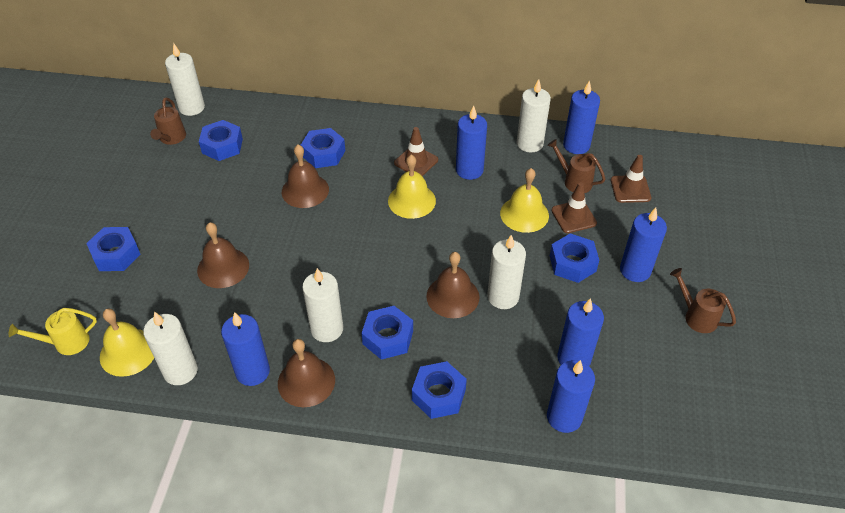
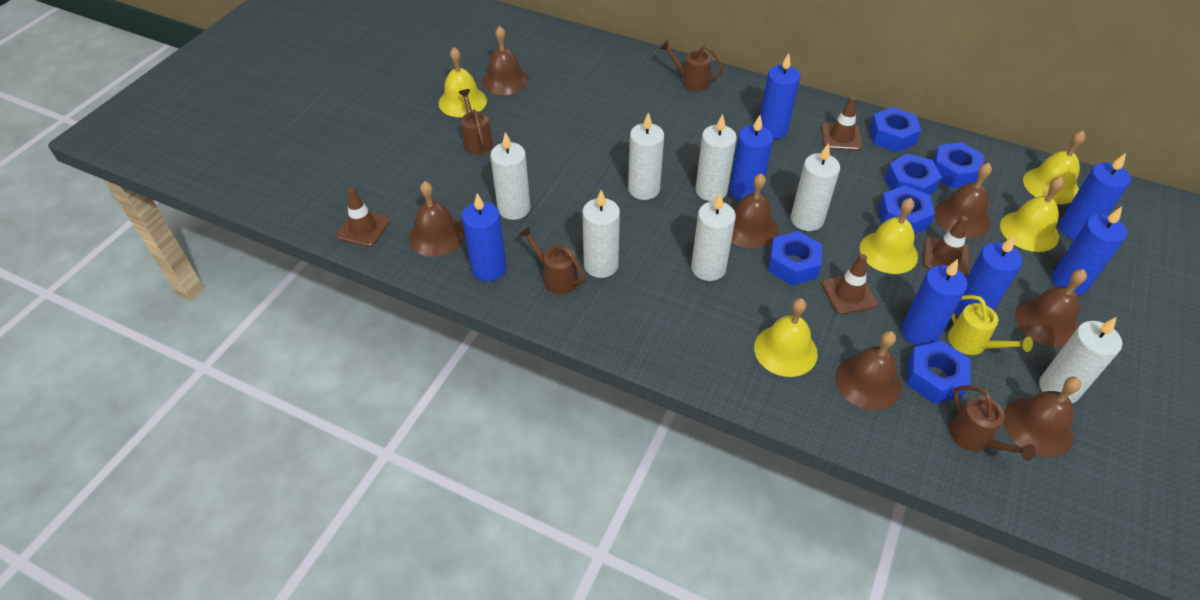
blue candle: 6 -> 7
brown bell: 4 -> 7
brown traffic cone: 3 -> 4
brown watering can: 3 -> 4
white candle: 5 -> 7
yellow bell: 3 -> 5

